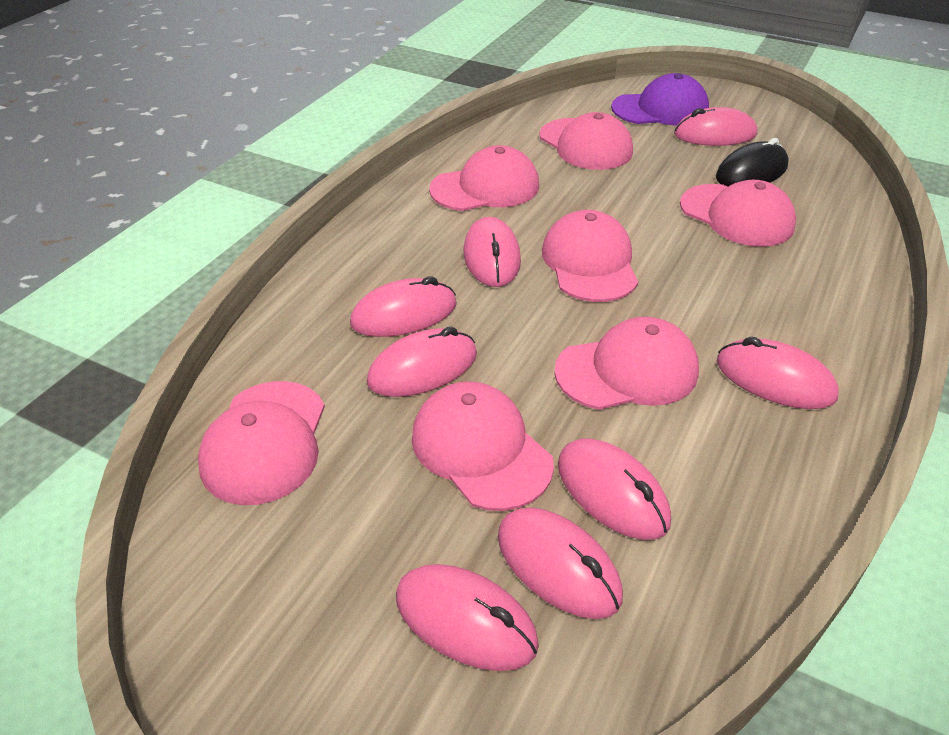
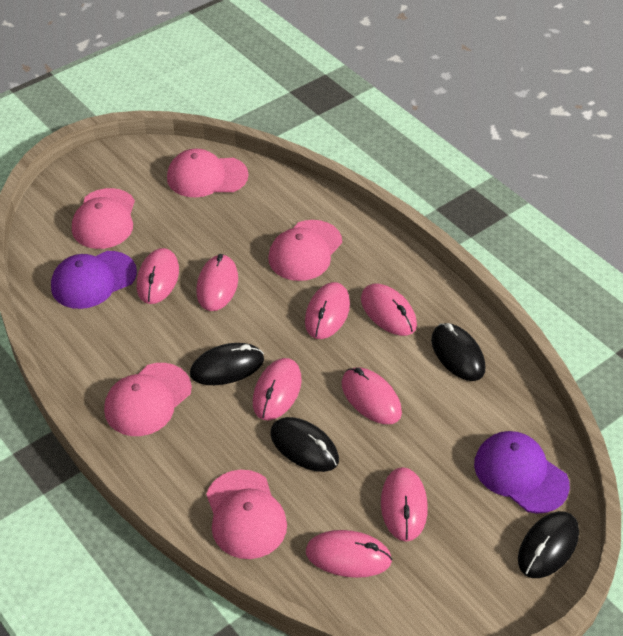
black mouse: 1 -> 4
pink cap: 7 -> 5
purple cap: 1 -> 2

